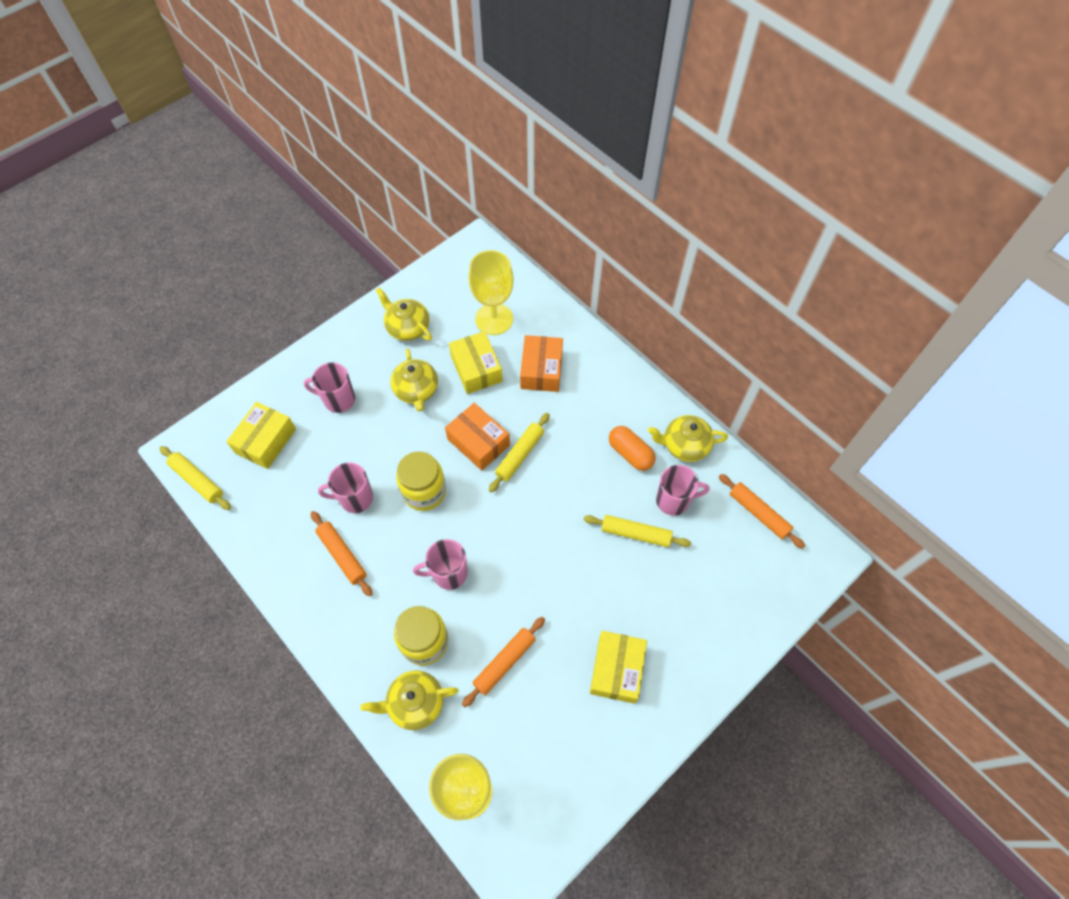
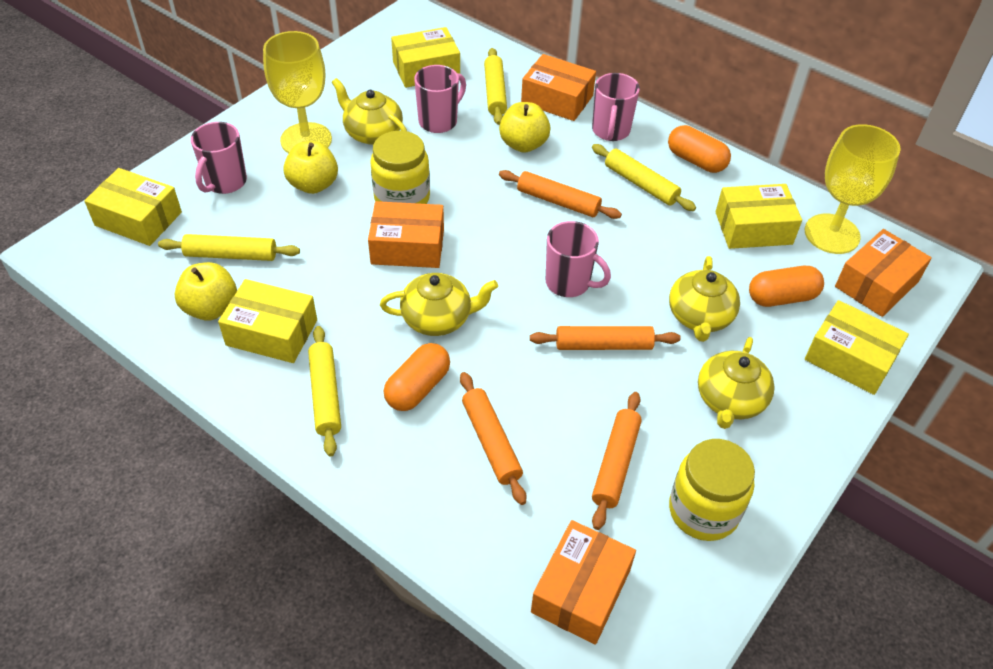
orange box: 2 -> 4
orange capsule: 1 -> 3
orange rolling pin: 3 -> 4
yellow apple: 0 -> 3
yellow box: 3 -> 5
yellow rolling pin: 3 -> 4

